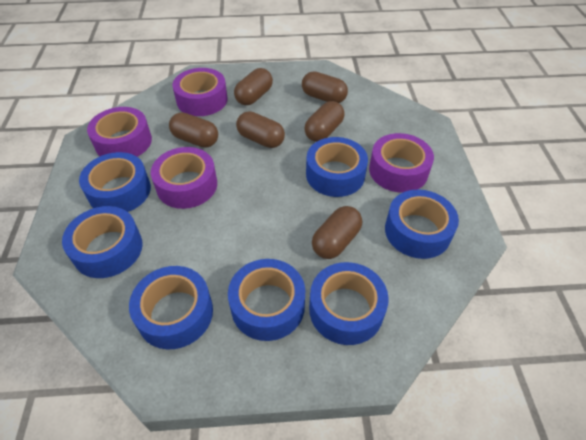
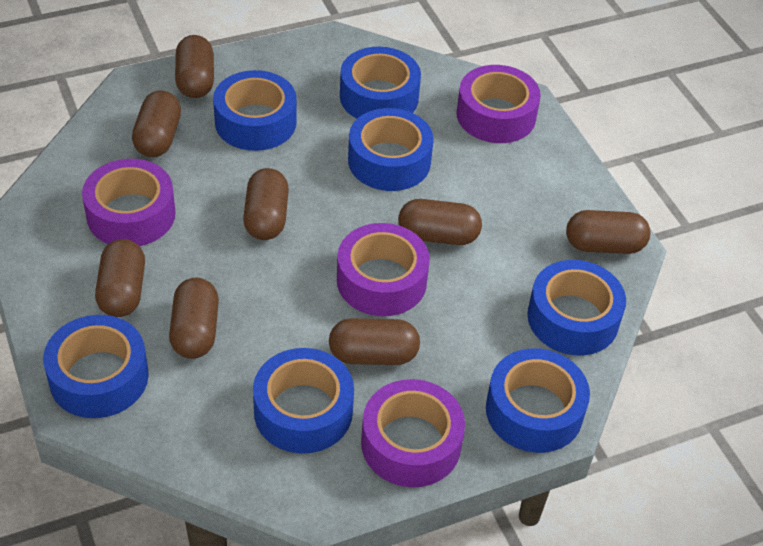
brown capsule: 6 -> 8

